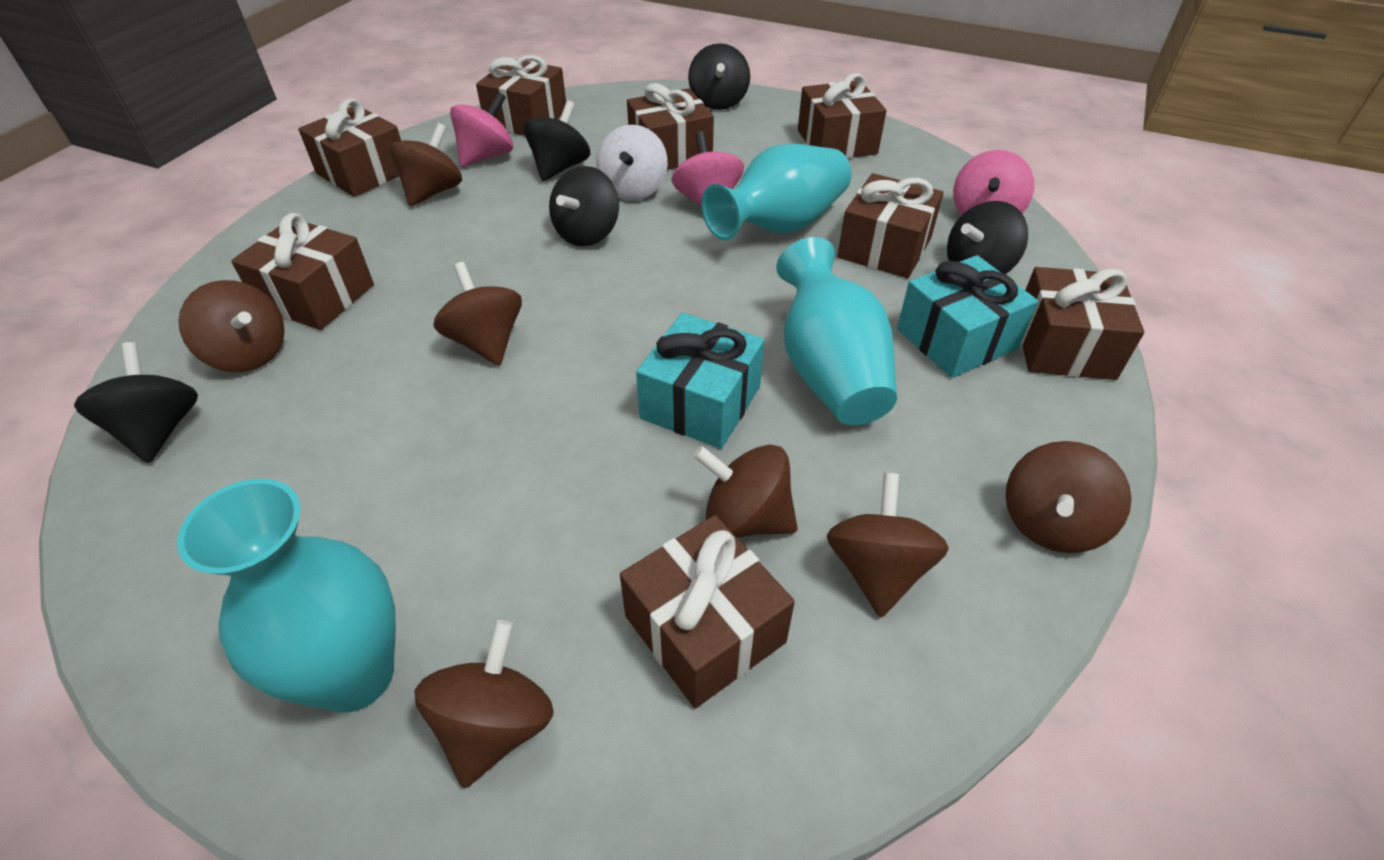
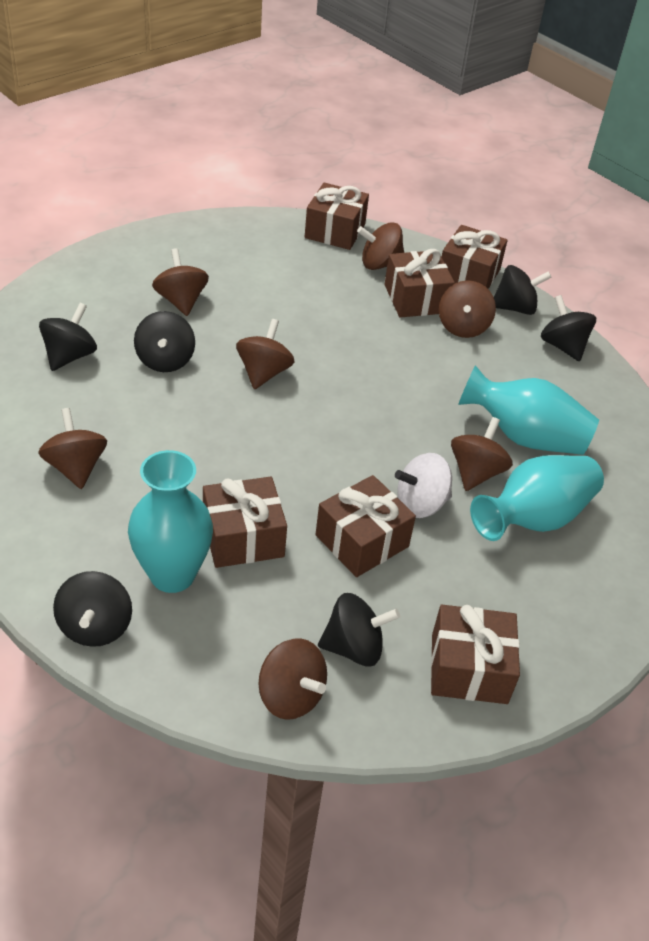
black spinning top: 5 -> 6
brown gift: 8 -> 6
pink spinning top: 3 -> 0
turquoise gift: 2 -> 0

